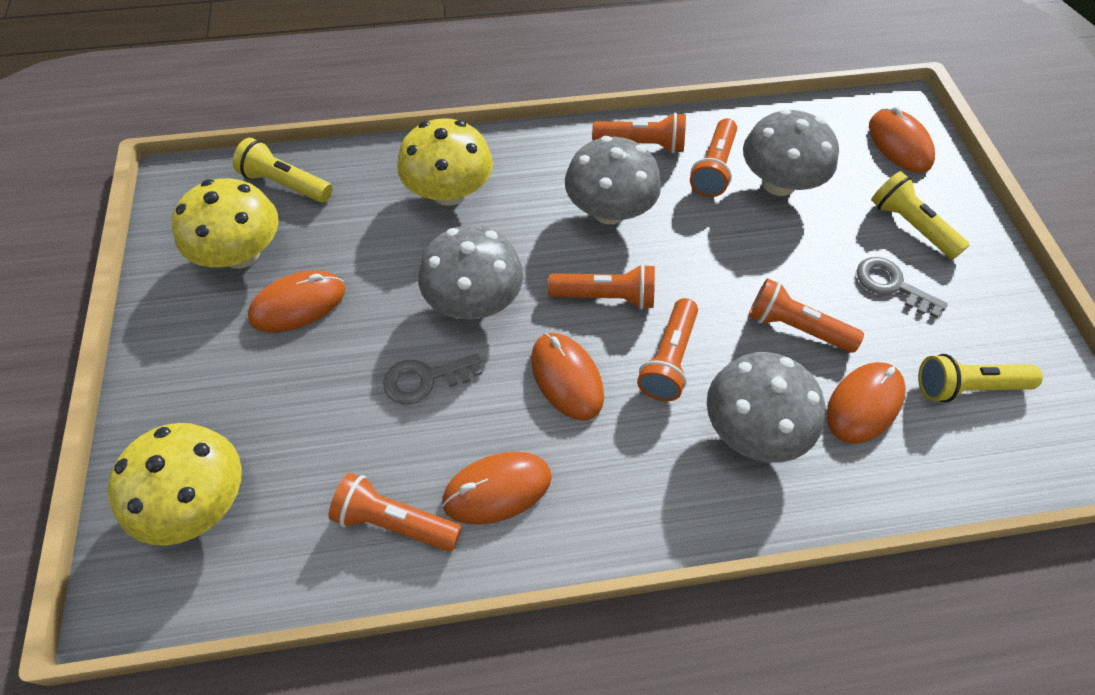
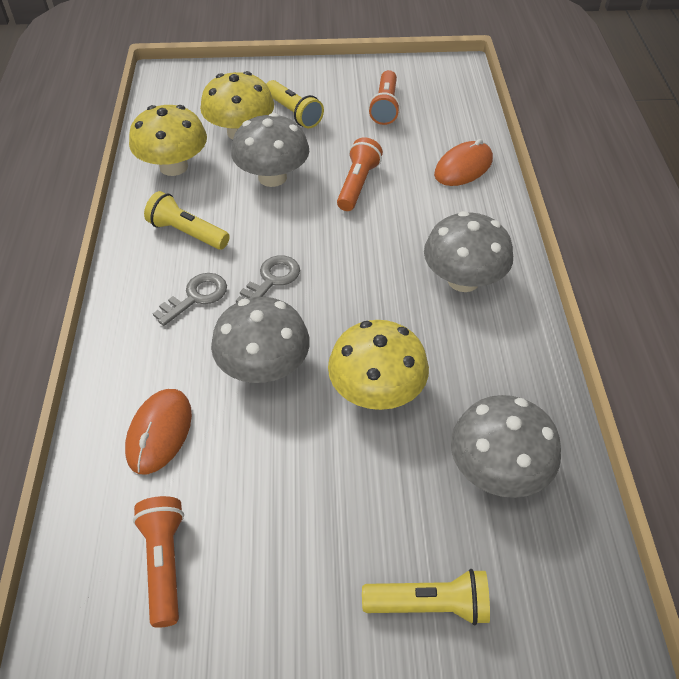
orange flashlight: 6 -> 3
orange mouse: 5 -> 2

